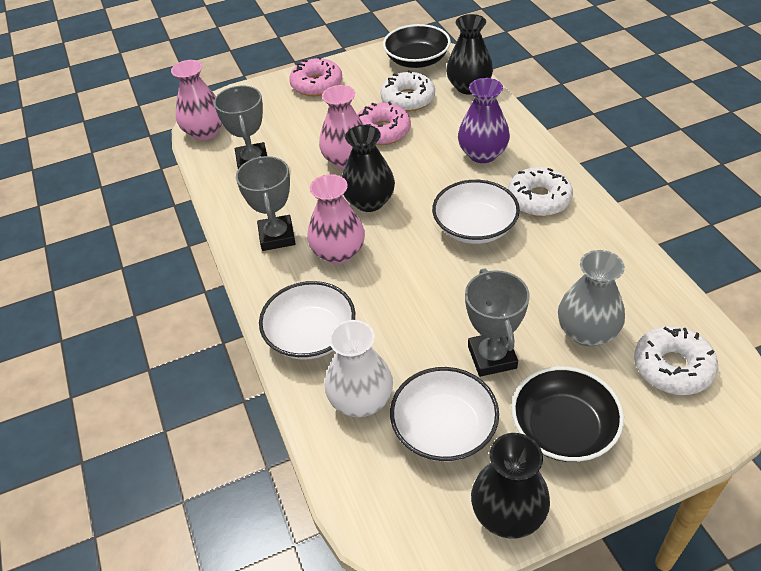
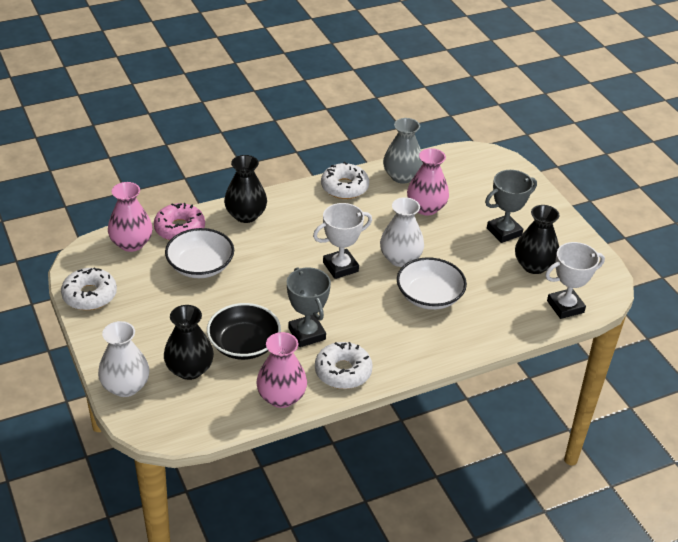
black bowl: 2 -> 1
grey trophy: 3 -> 2
pink donut: 2 -> 1
purple vase: 1 -> 0
white bowl: 3 -> 2
white trophy: 0 -> 2
white vase: 1 -> 2

